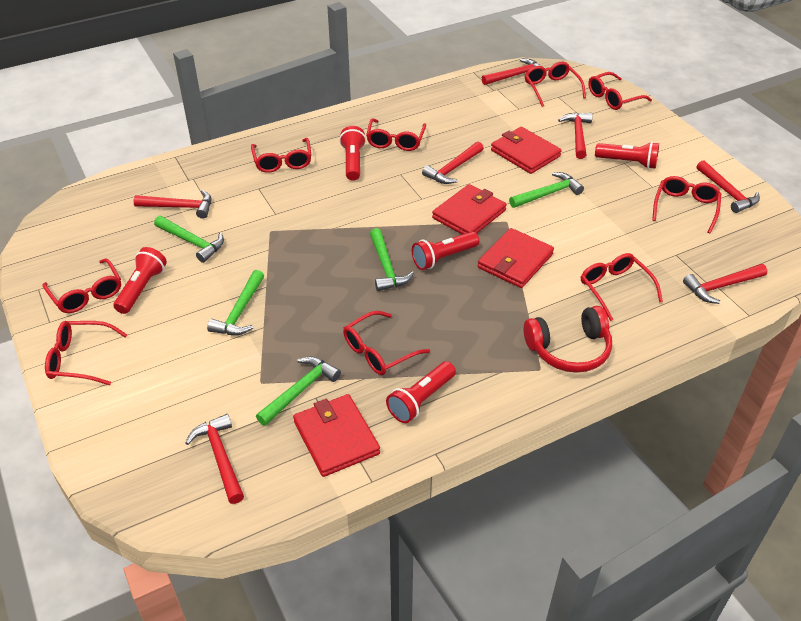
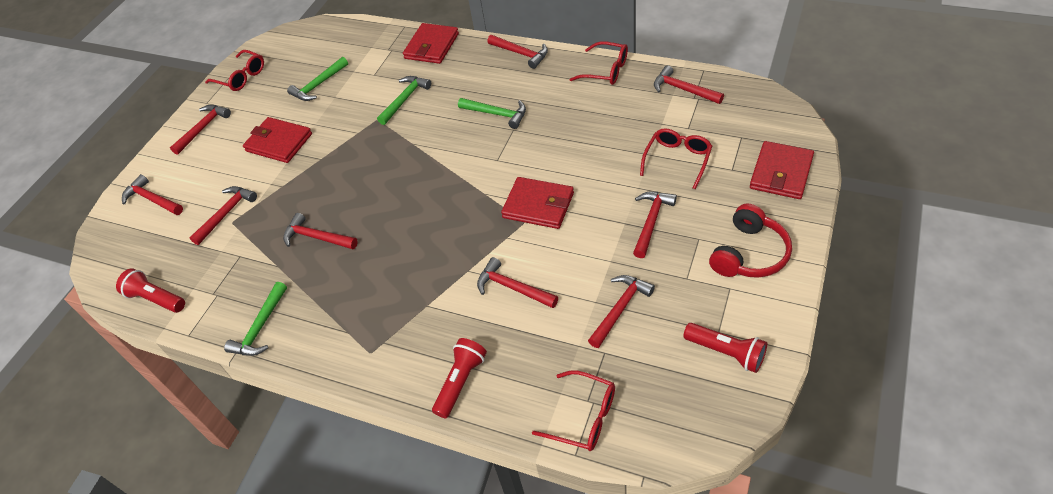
green hammer: 5 -> 4
red flashlight: 5 -> 3
red glasses: 9 -> 4
red hammer: 7 -> 9

